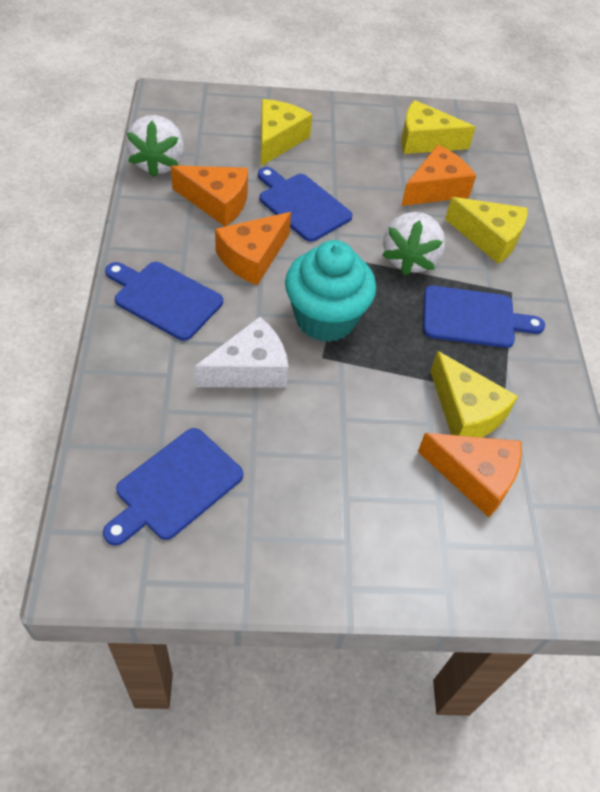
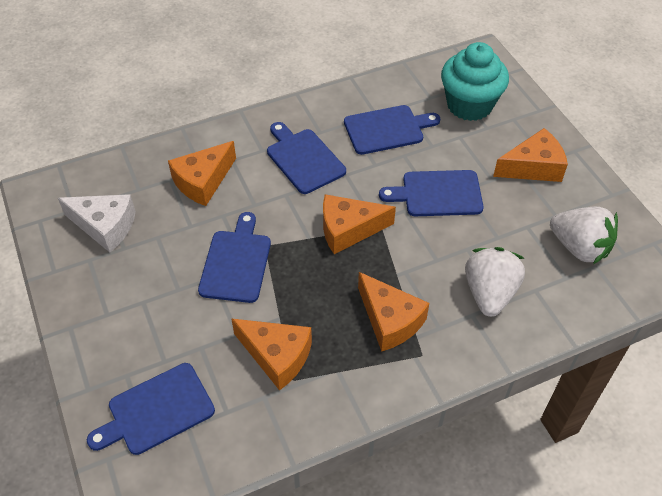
blue cutting board: 4 -> 5
orange cheese: 4 -> 5
yellow cheese: 4 -> 0

